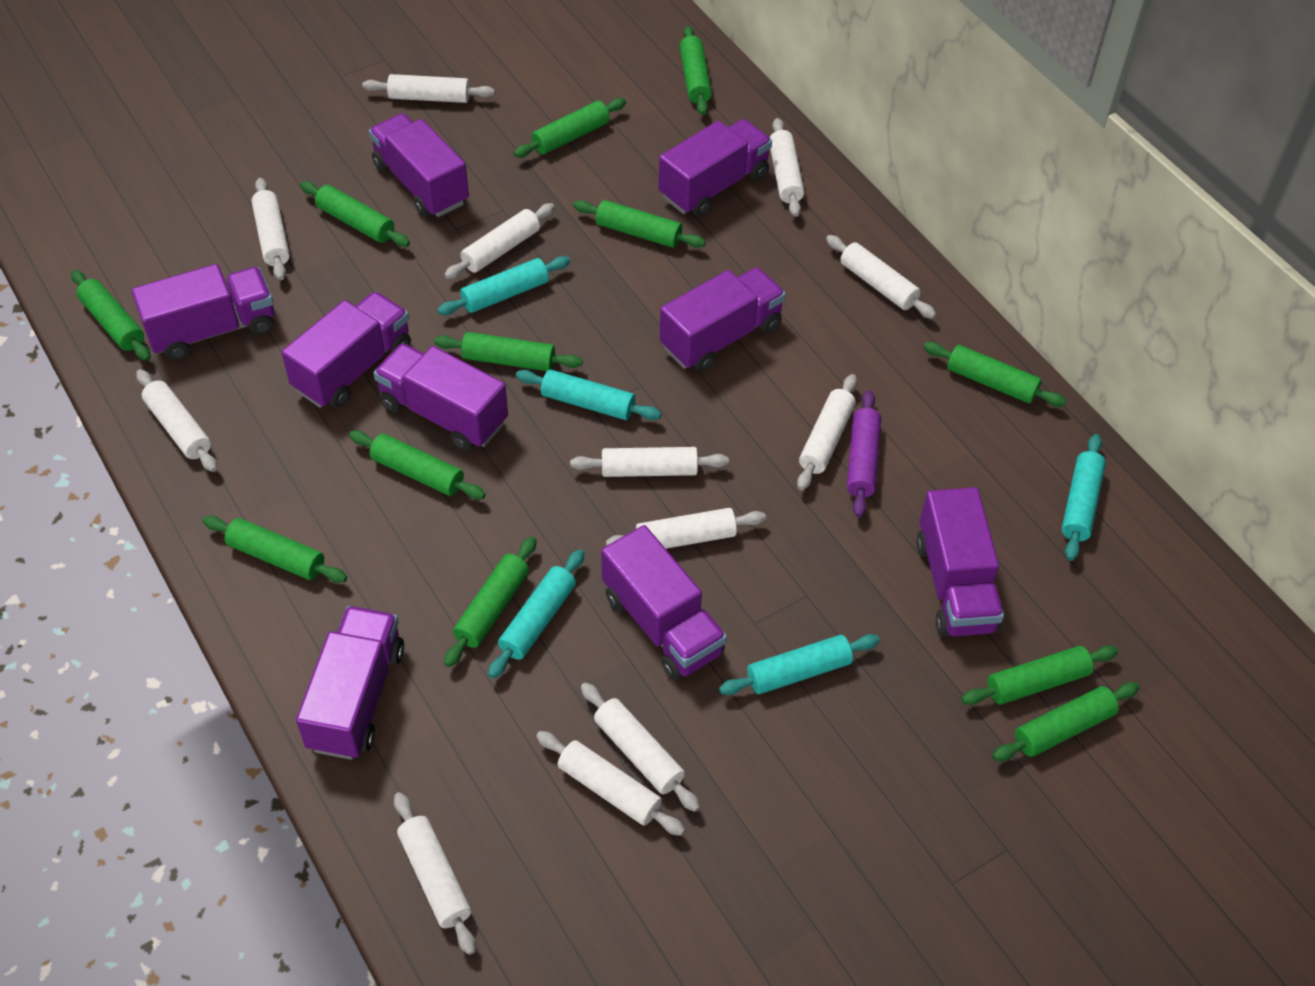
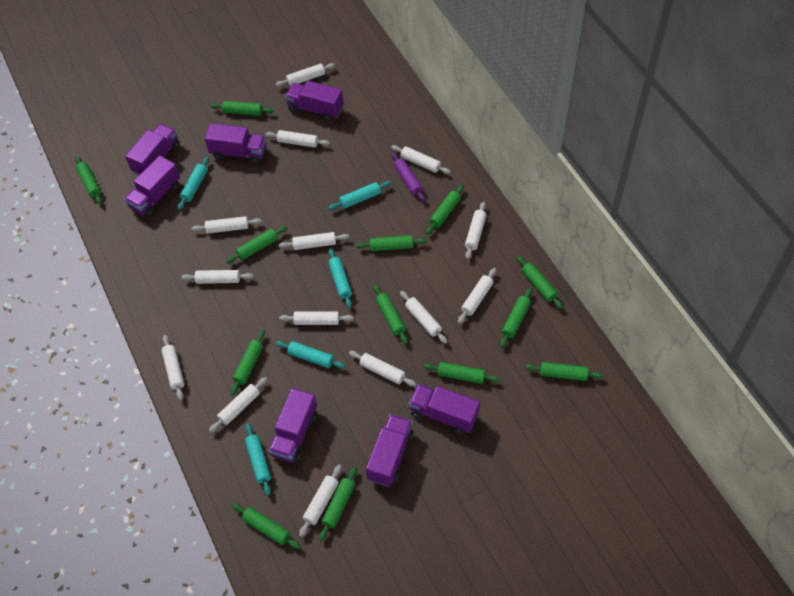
green rolling pin: 12 -> 13
purple truck: 9 -> 7
white rolling pin: 12 -> 14

